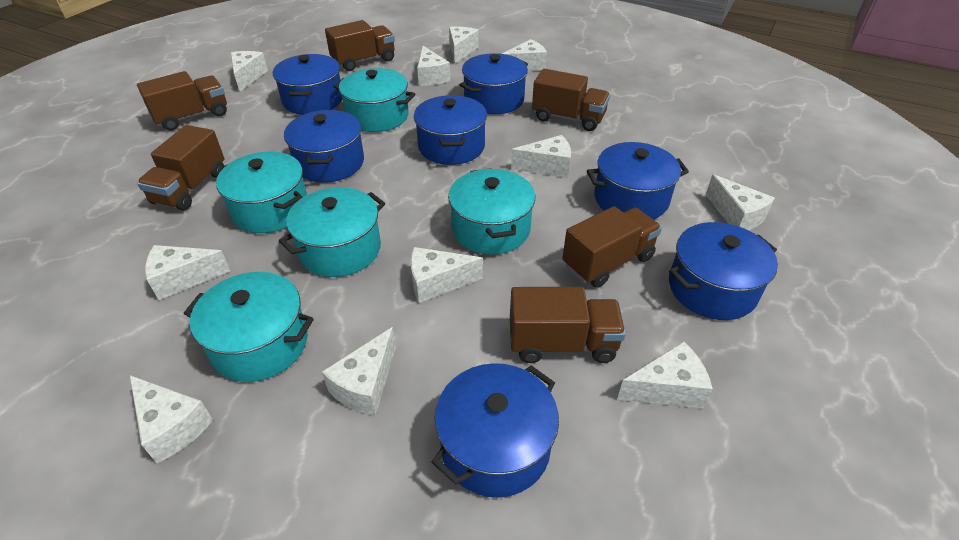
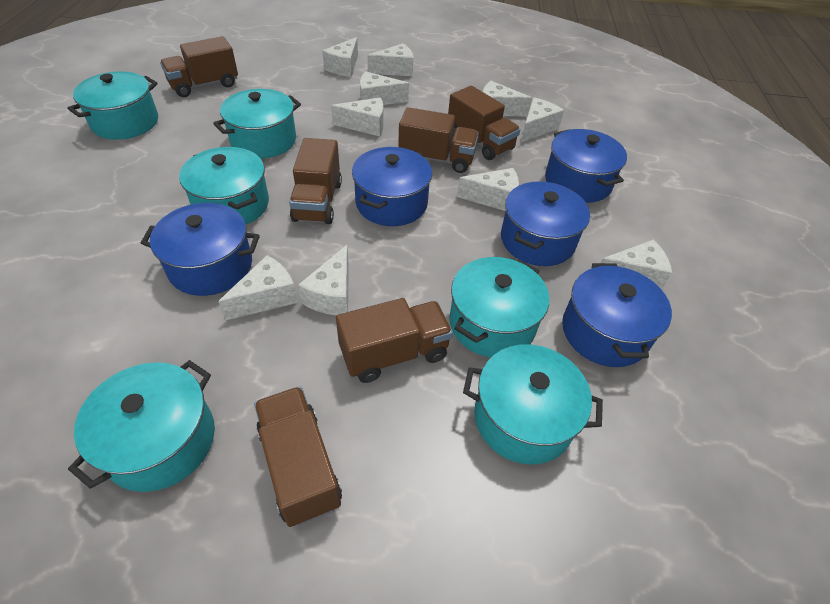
blue pot: 7 -> 5
turquoise pot: 5 -> 6
white cheese: 11 -> 10

